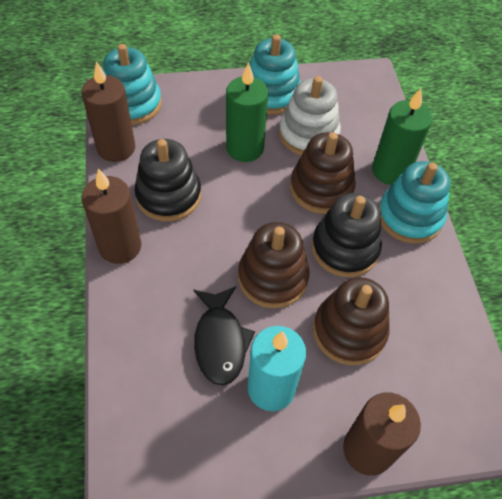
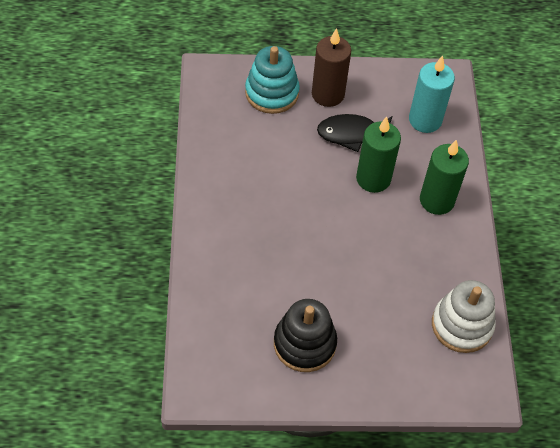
black stacking toy: 2 -> 1
brown candle: 3 -> 1
brown stacking toy: 3 -> 0
turquoise stacking toy: 3 -> 1

